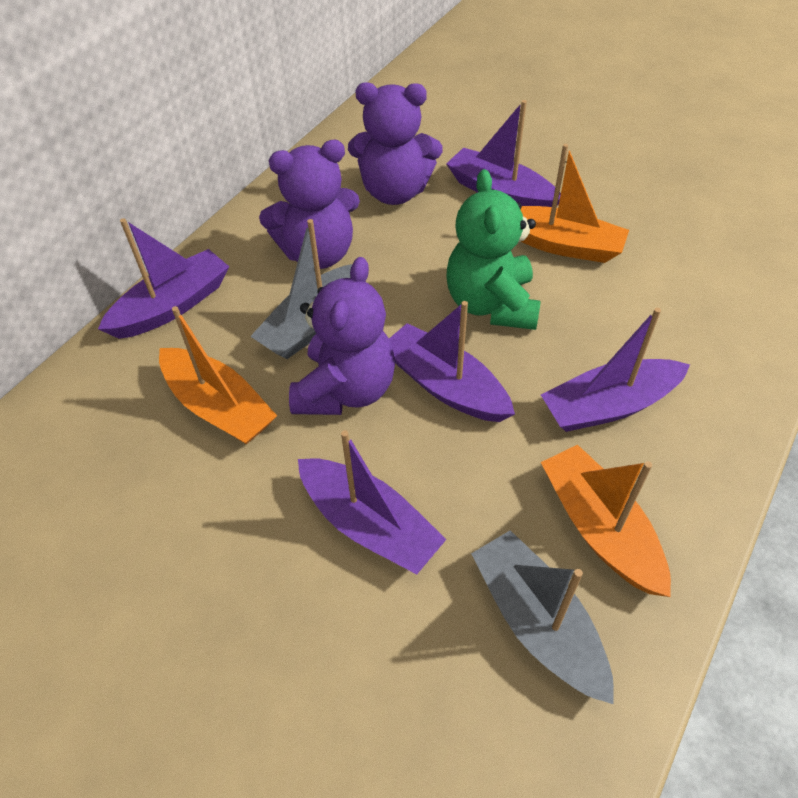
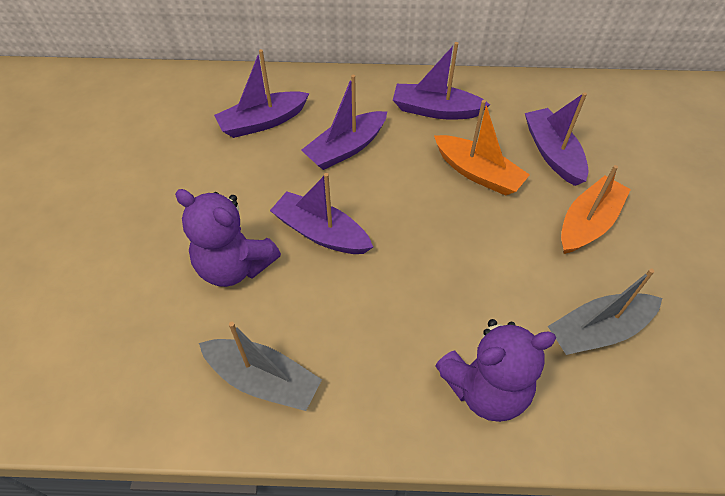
green teddy bear: 1 -> 0
orange boat: 3 -> 2
purple teddy bear: 3 -> 2

